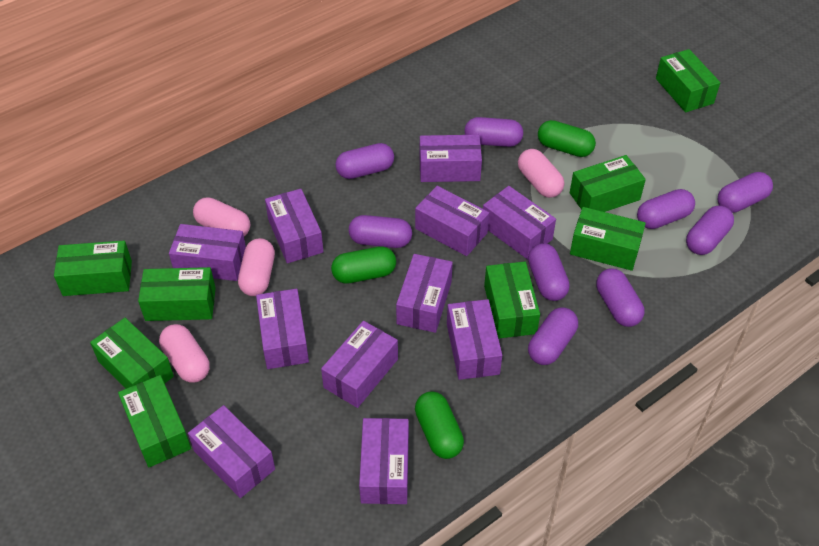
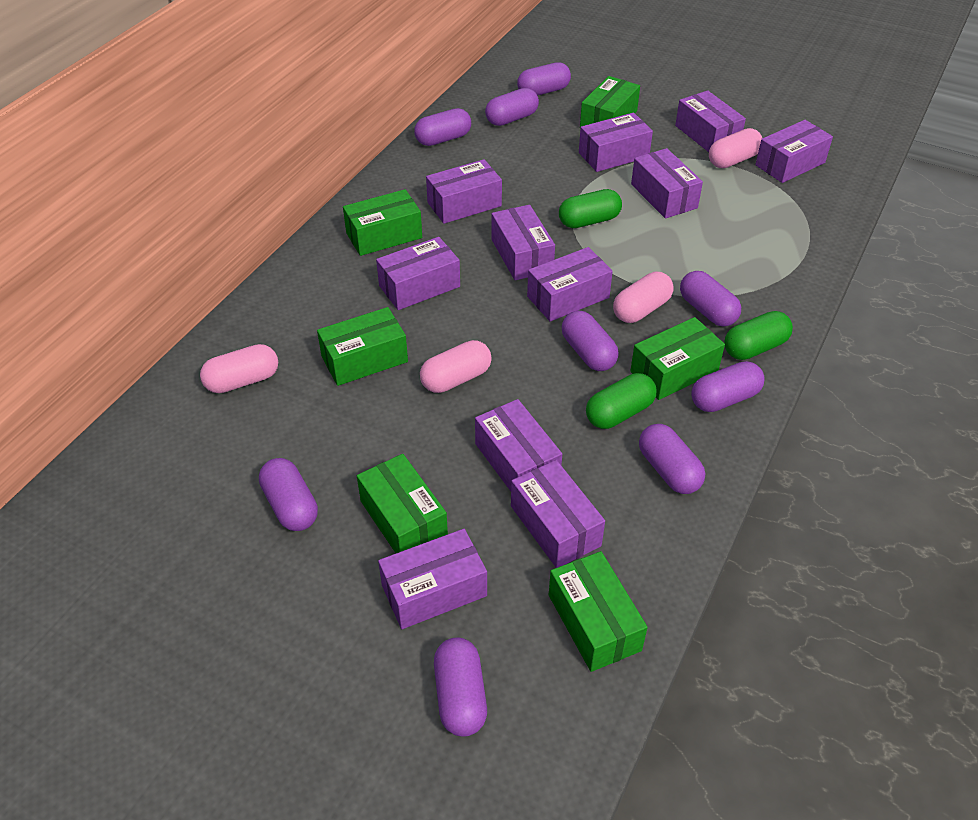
green box: 8 -> 6

